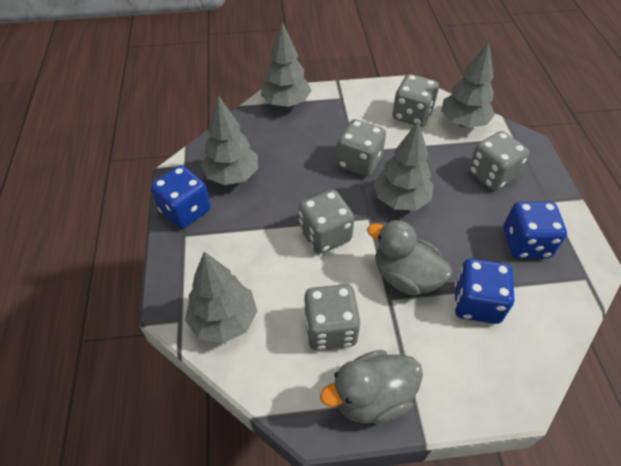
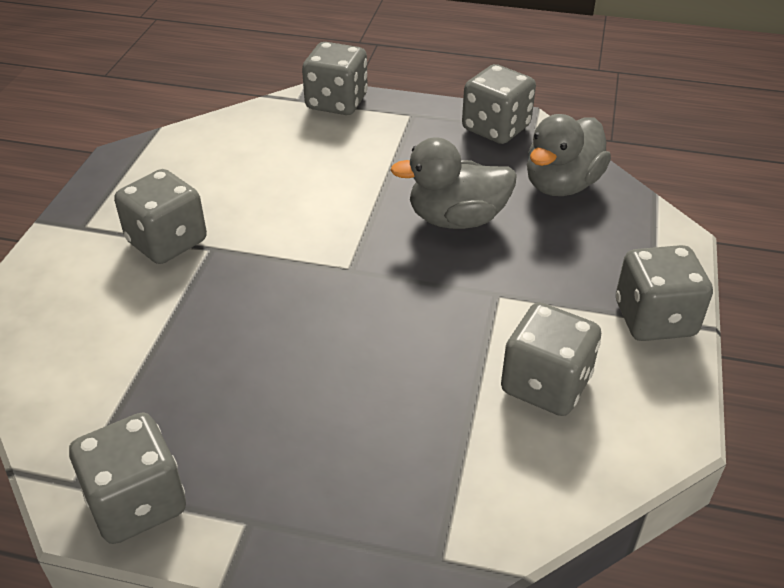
blue dice: 3 -> 0
grey dice: 5 -> 6
grey tree: 5 -> 0

